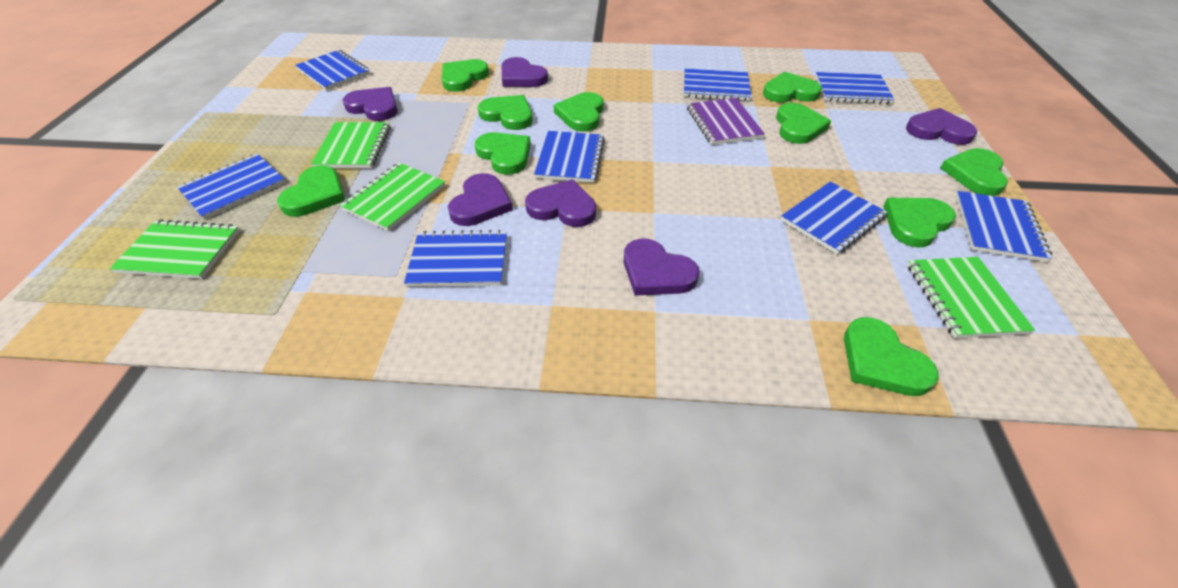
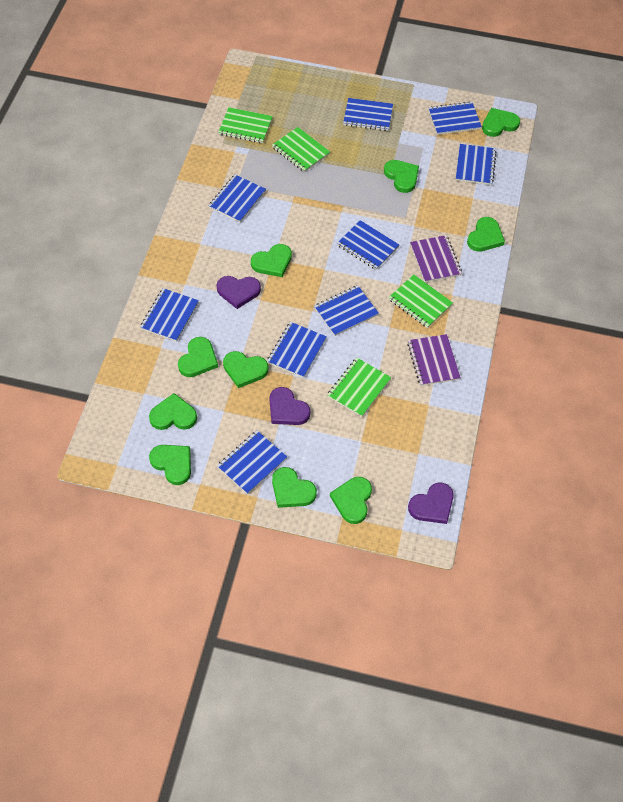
blue notebook: 8 -> 9
purple heart: 6 -> 3
purple notebook: 1 -> 2

